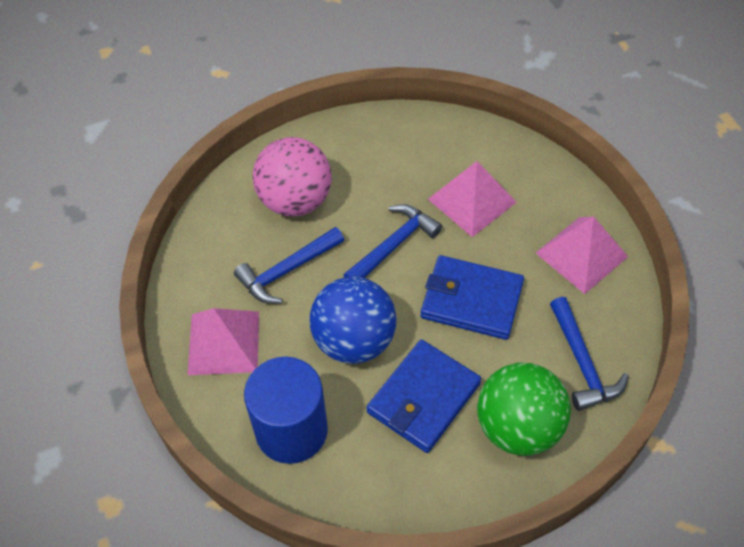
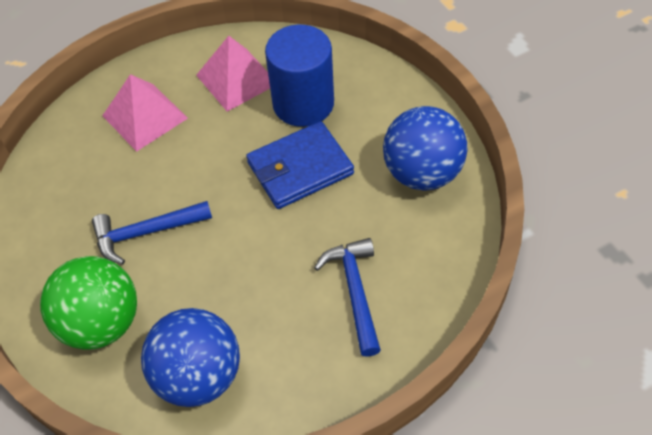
blue ball: 1 -> 2
blue hammer: 3 -> 2
blue wallet: 2 -> 1
pink ball: 1 -> 0
pink pyramid: 3 -> 2

